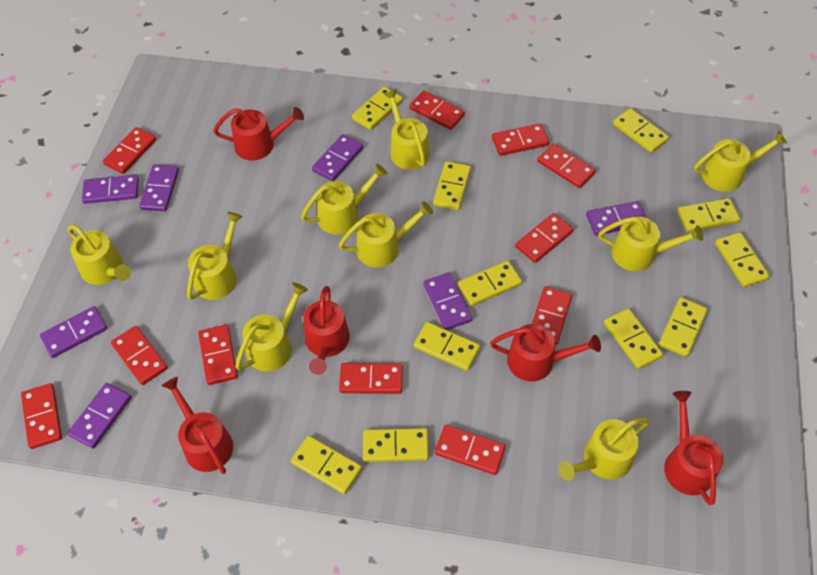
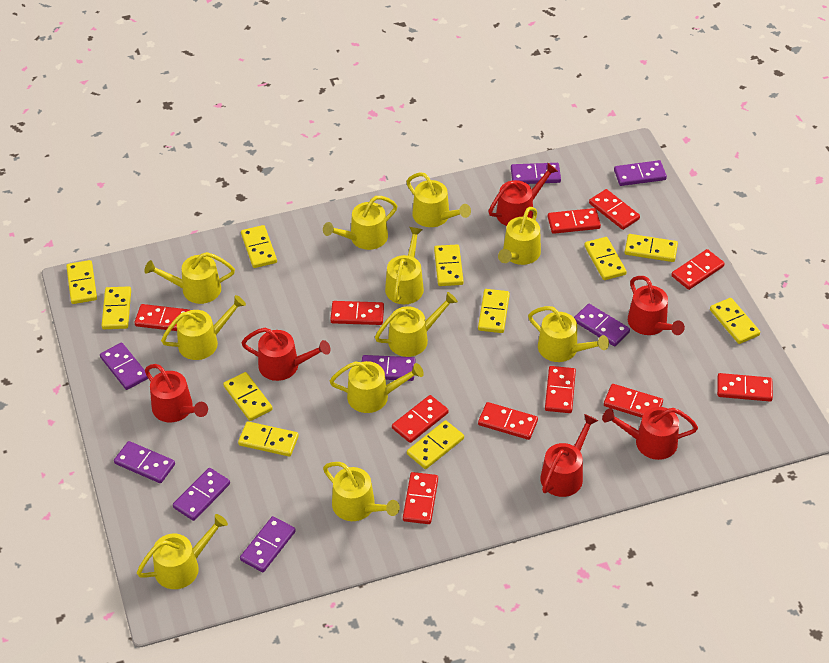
purple domino: 7 -> 8
red watering can: 5 -> 6
yellow watering can: 9 -> 11

